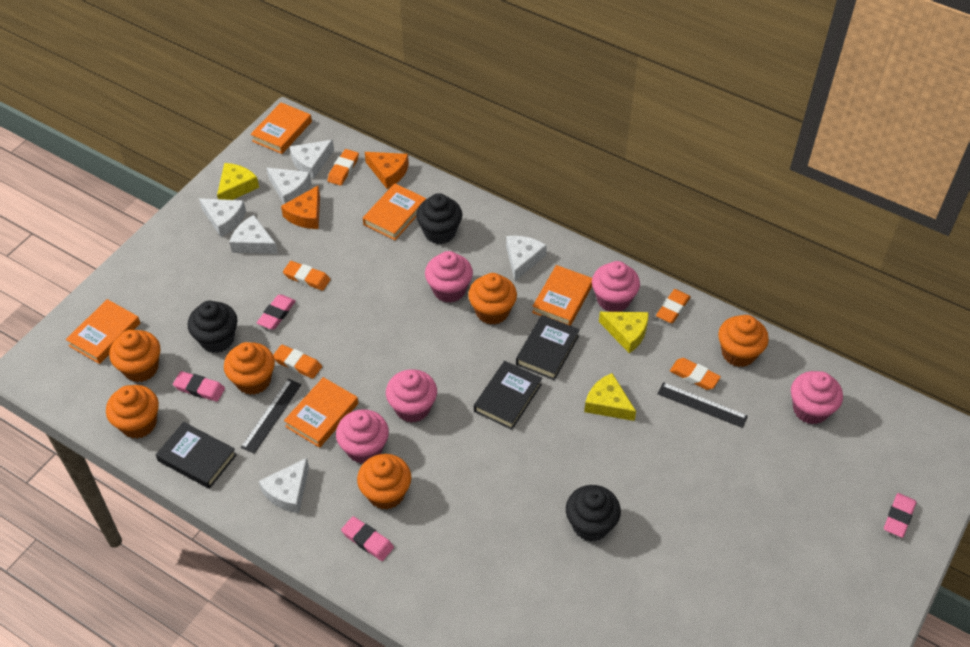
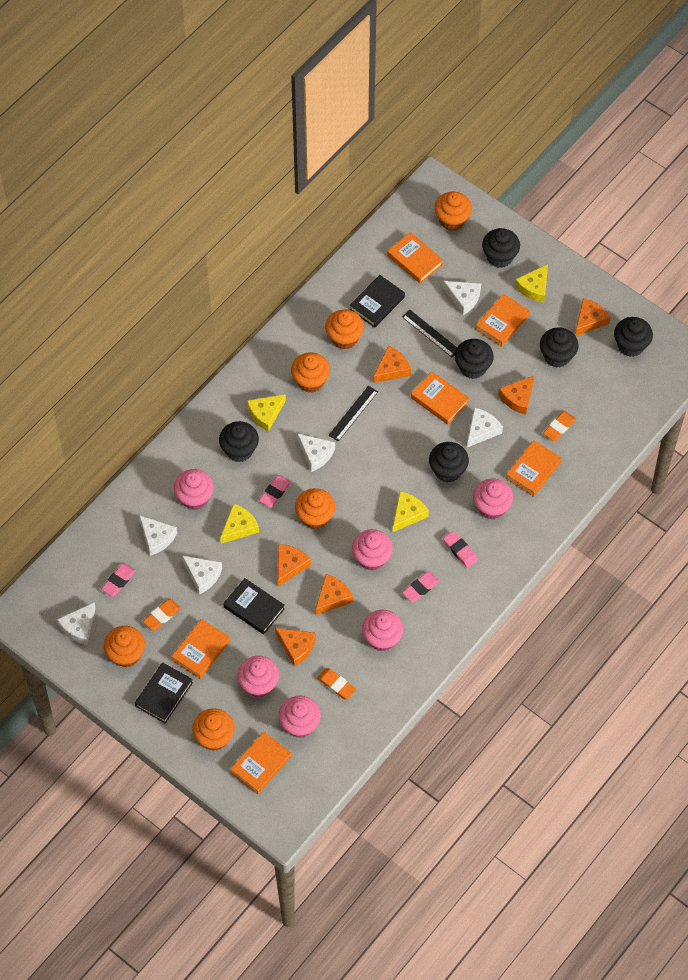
black cupcake: 3 -> 6
orange book: 5 -> 6
orange cheese: 2 -> 6
orange eraser: 5 -> 3
pink cupcake: 5 -> 6
yellow cheese: 3 -> 4

